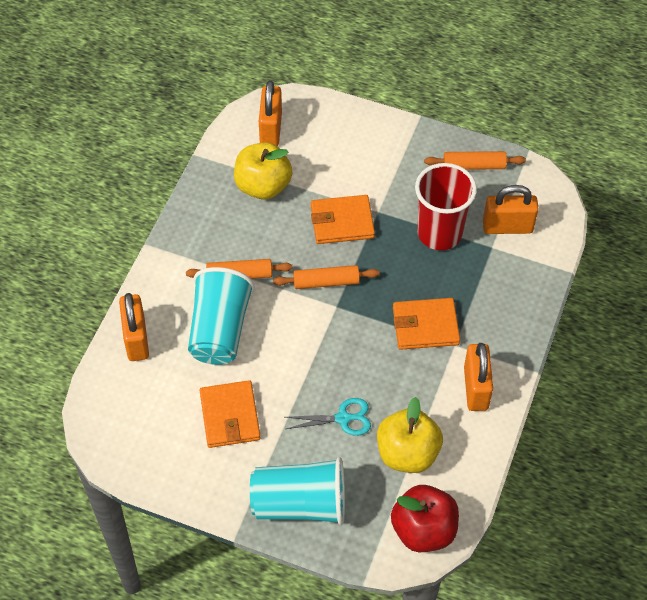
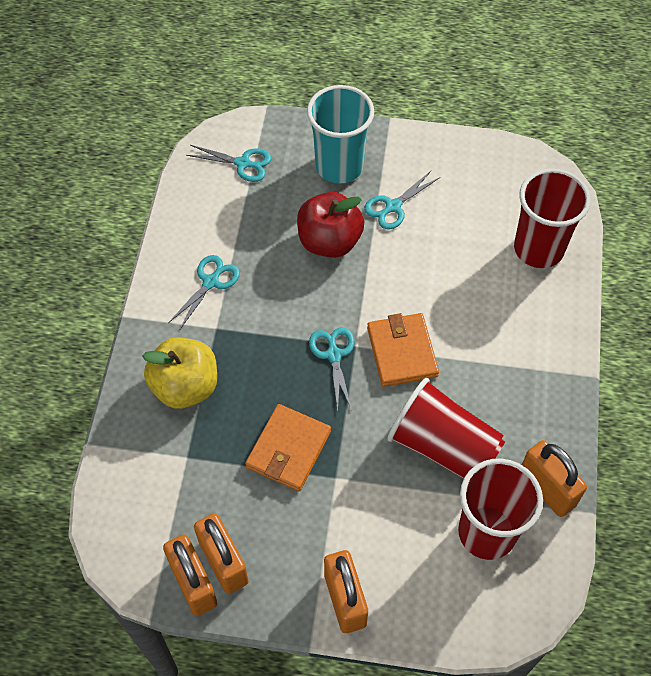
orange rolling pin: 3 -> 0
orange wallet: 3 -> 2
red cup: 1 -> 3
turquoise cup: 2 -> 1
turquoise scissors: 1 -> 4
yellow apple: 2 -> 1

